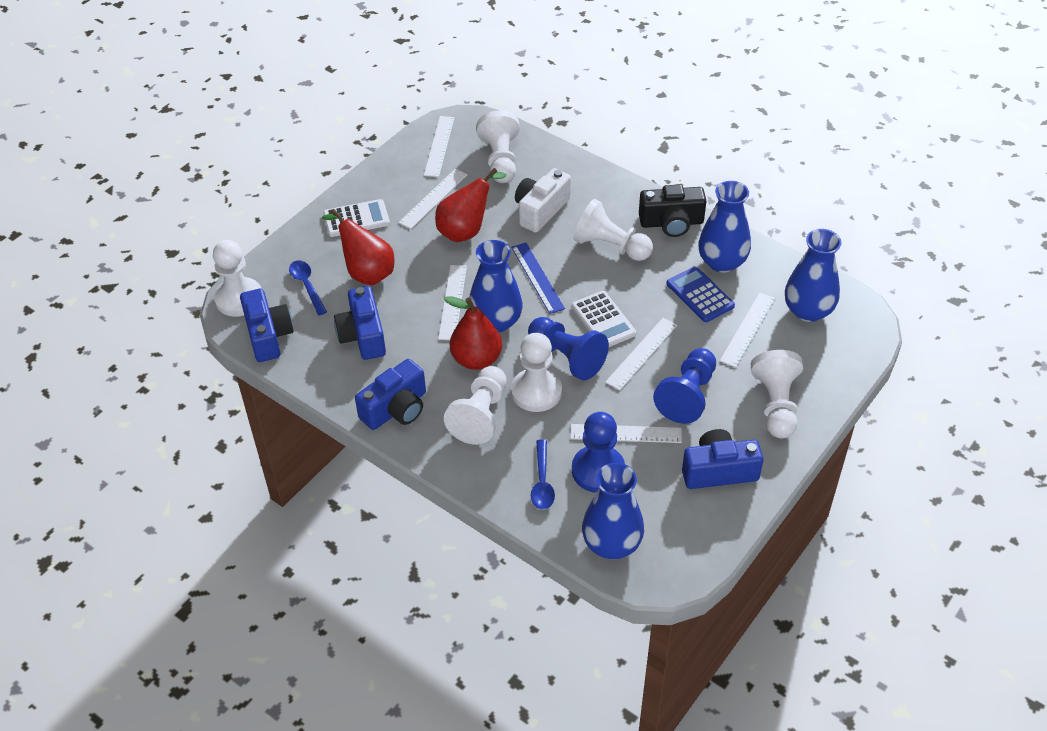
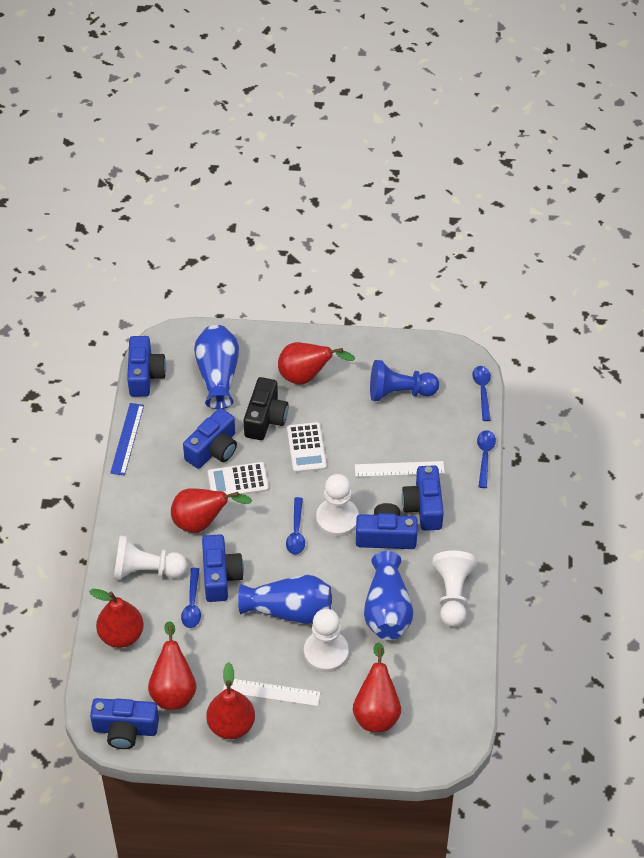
blue calculator: 1 -> 0
blue camera: 4 -> 6
blue pawn: 3 -> 1
blue spoon: 2 -> 4
blue vase: 4 -> 3
red pear: 3 -> 6
white camera: 1 -> 0
white pawn: 6 -> 4
white ruler: 6 -> 2

